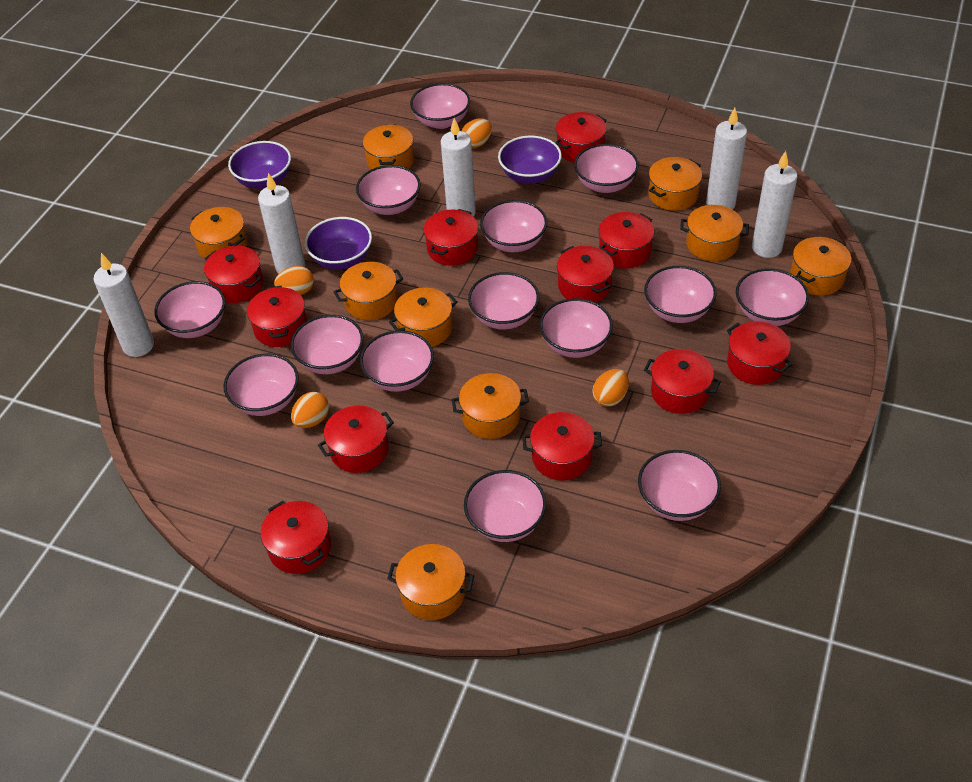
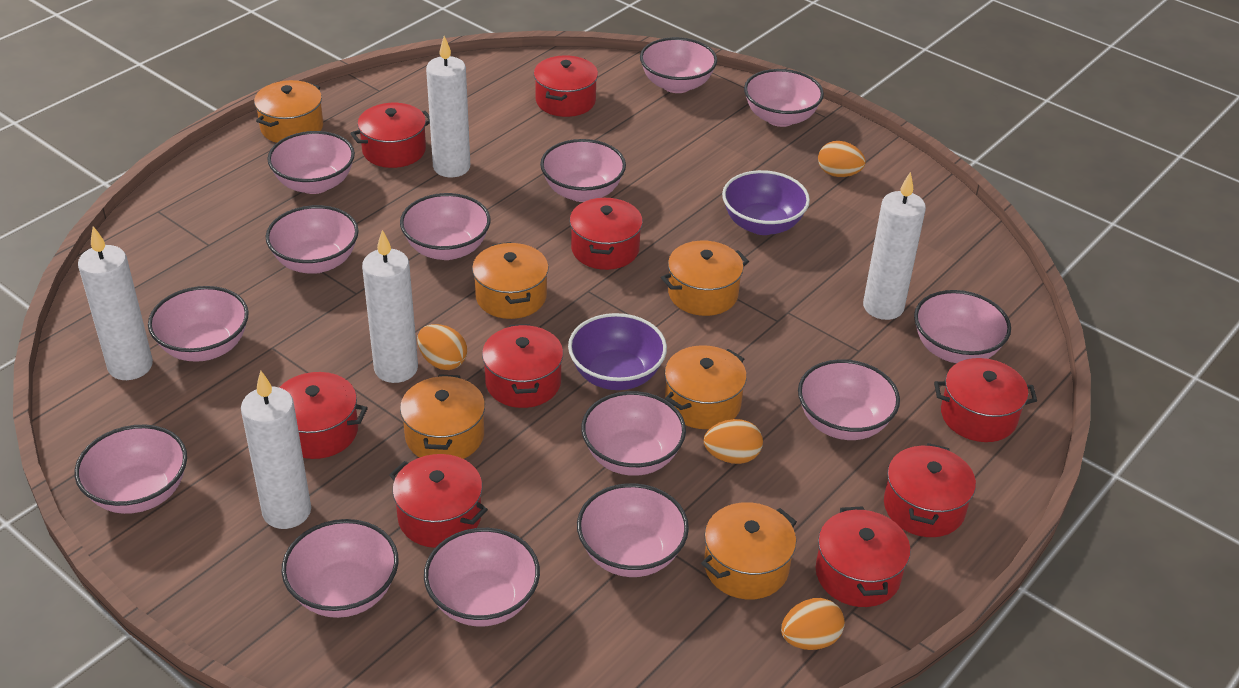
orange pot: 9 -> 6
purple bowl: 3 -> 2
red pot: 11 -> 9

